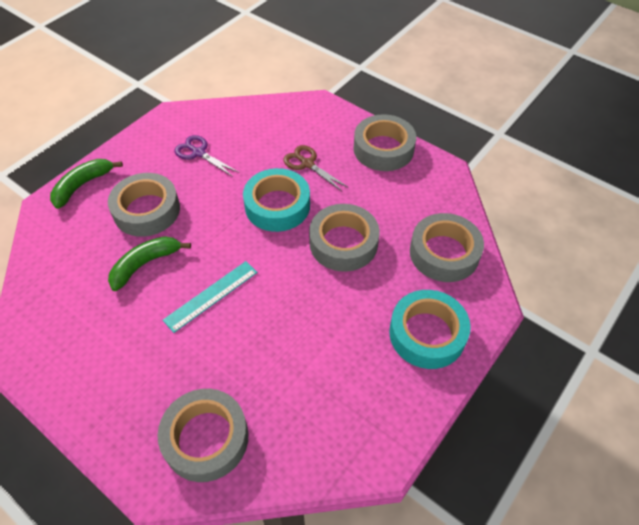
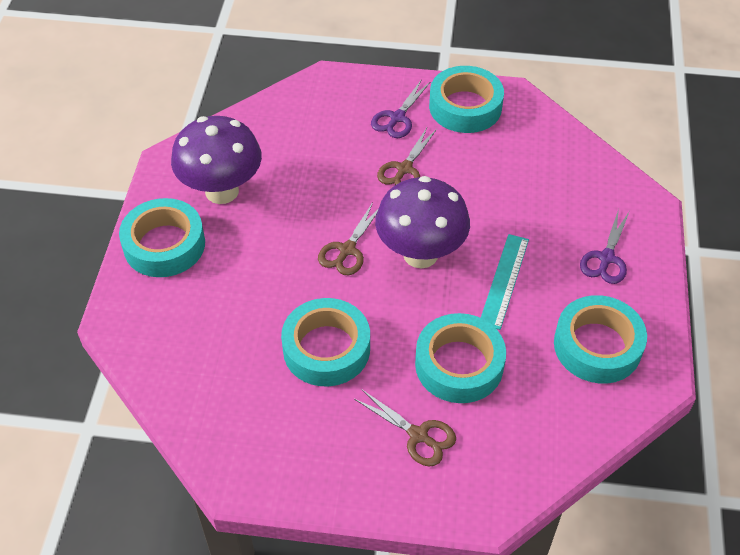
brown scissors: 1 -> 3
green banana: 2 -> 0
grey tape: 5 -> 0
purple mushroom: 0 -> 2
purple scissors: 1 -> 2
turquoise tape: 2 -> 5

